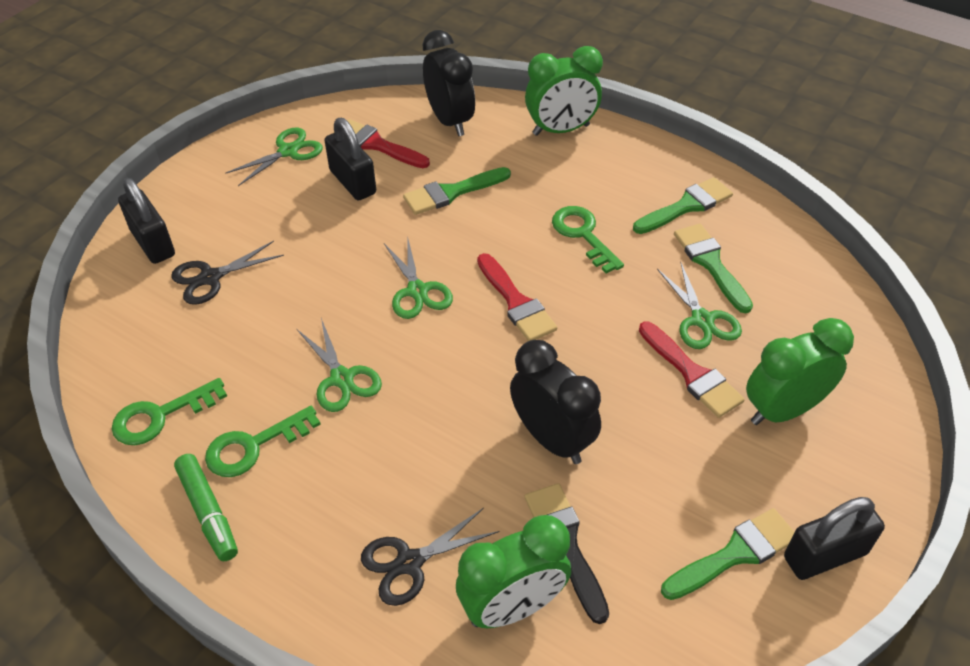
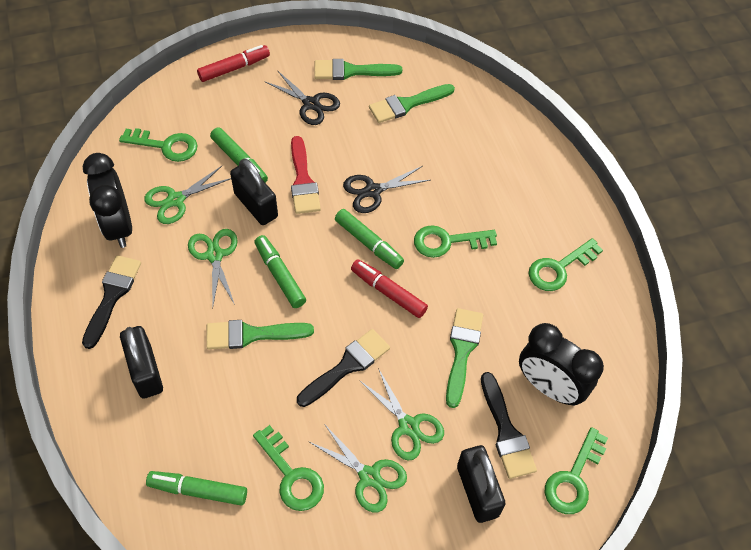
black brush: 1 -> 3
green clock: 3 -> 0
green key: 3 -> 5
green marker: 1 -> 4
red brush: 3 -> 1
red marker: 0 -> 2

